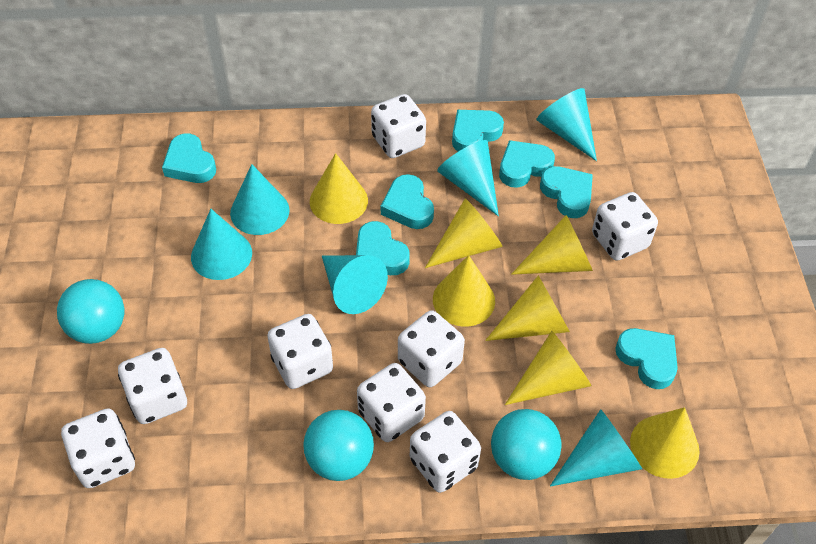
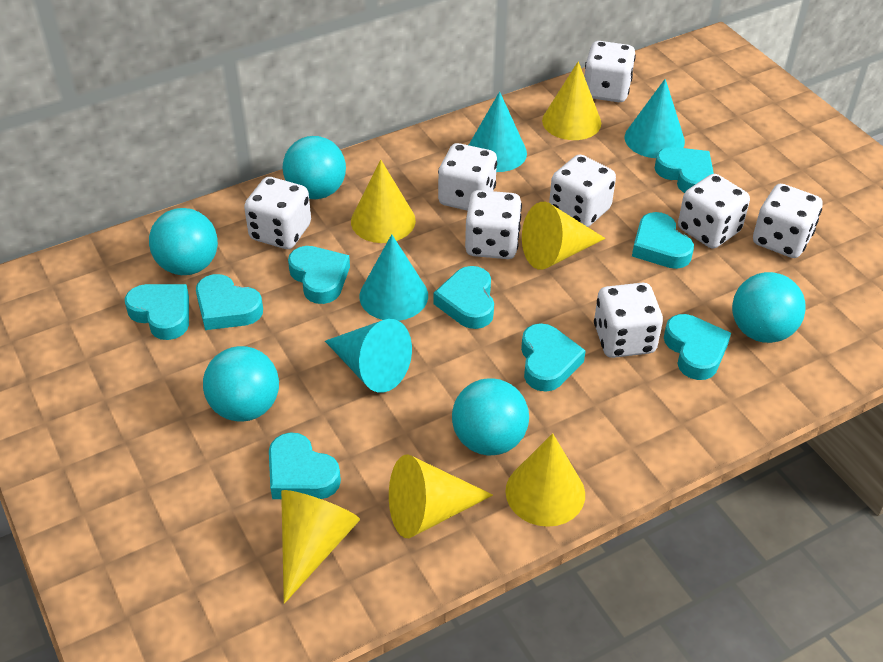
turquoise ball: 3 -> 5
turquoise cone: 6 -> 4
turquoise heart: 7 -> 9
yellow cone: 7 -> 6

